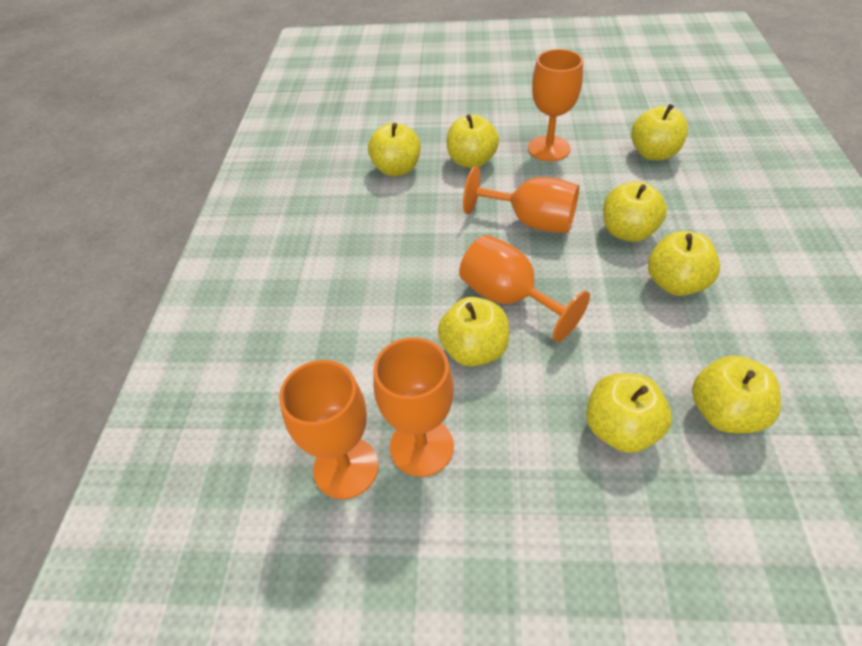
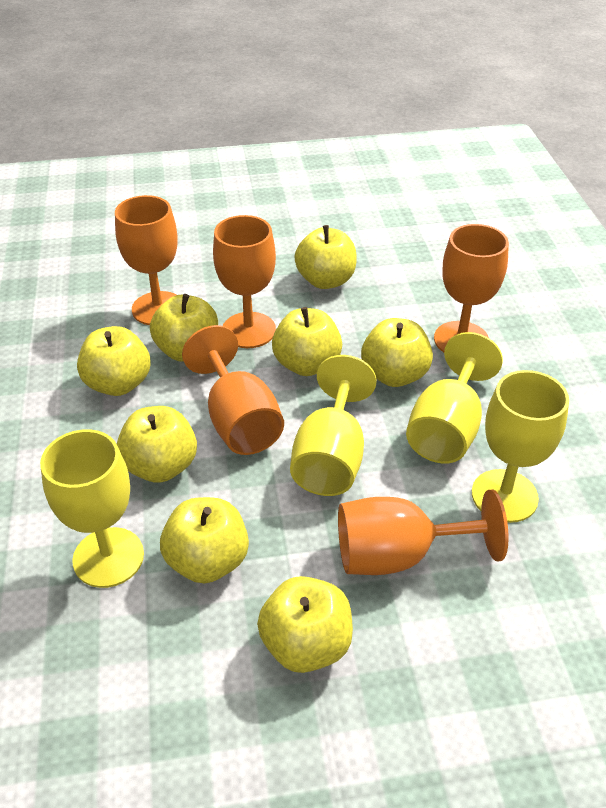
yellow goblet: 0 -> 4

